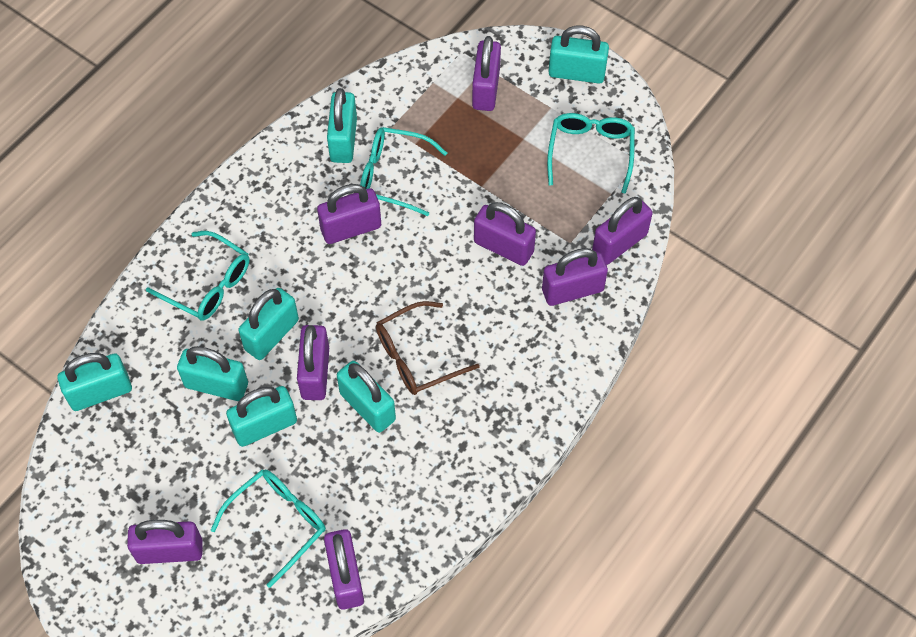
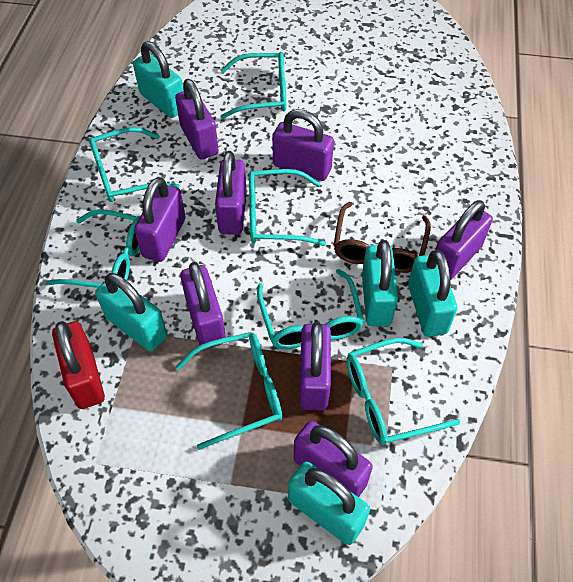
red padlock: 0 -> 1
turquoise glasses: 4 -> 7
turquoise padlock: 7 -> 5

